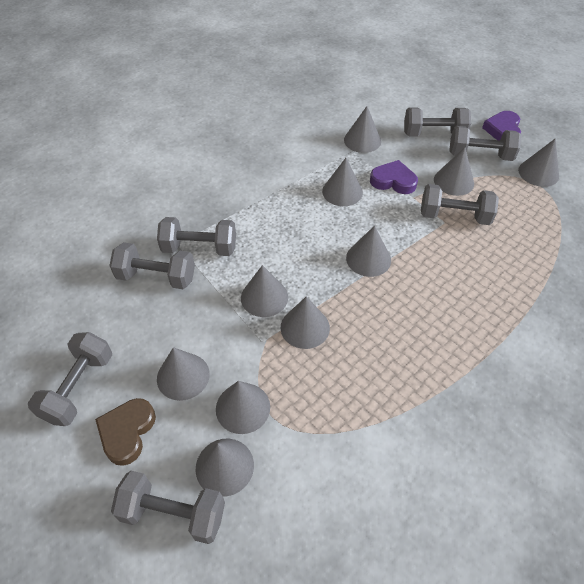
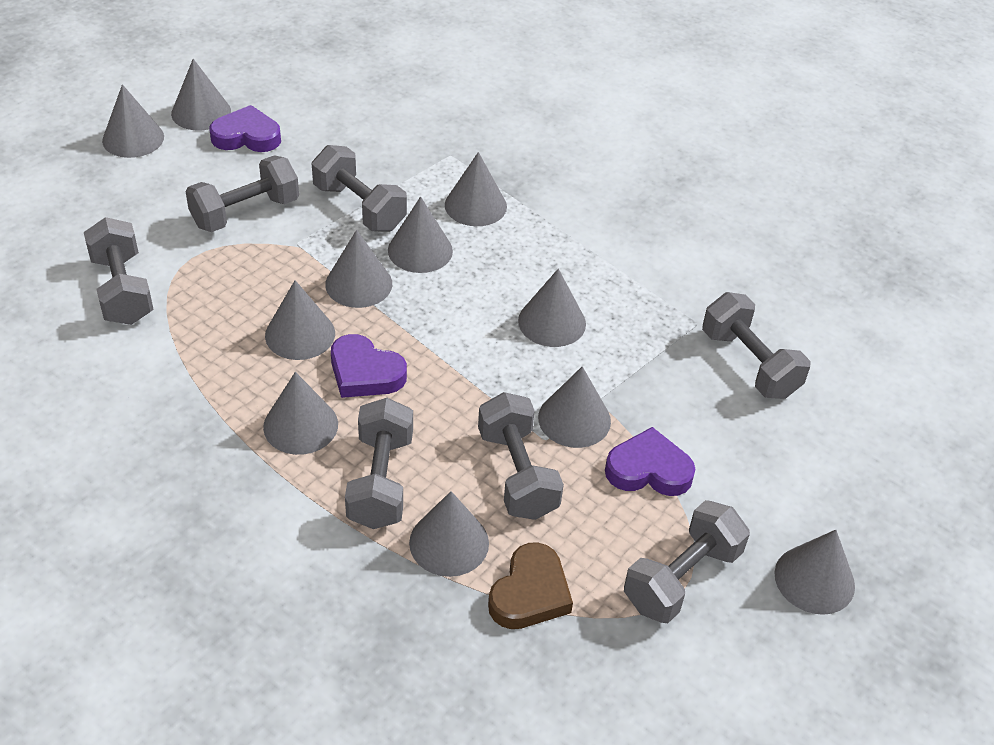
grey cone: 10 -> 11
purple heart: 2 -> 3

